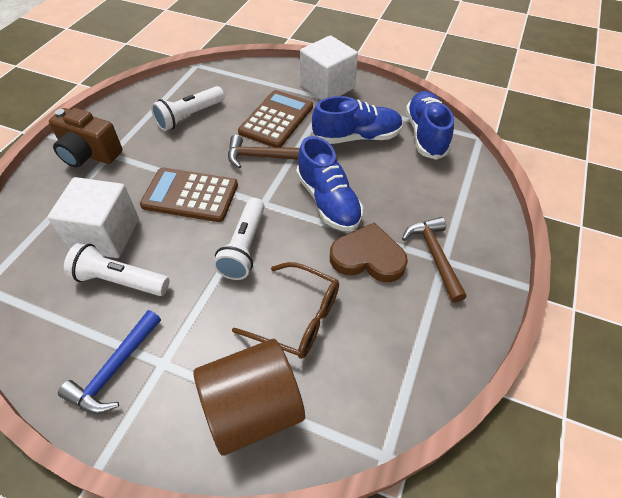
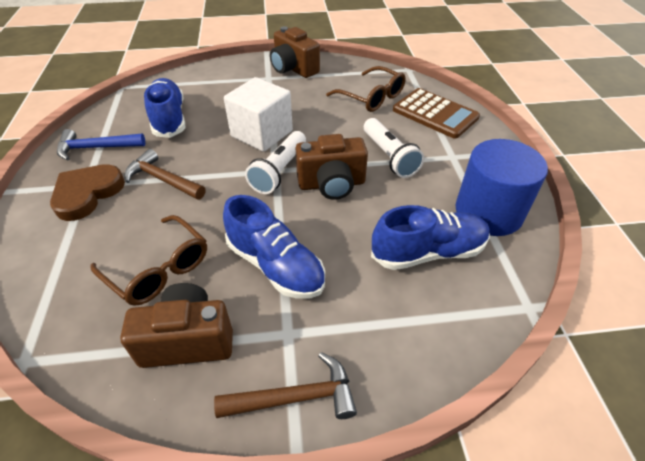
blue cylinder: 0 -> 1
brown calculator: 2 -> 1
brown camera: 1 -> 3
brown cylinder: 1 -> 0
brown glasses: 1 -> 2
white cube: 2 -> 1
white flashlight: 3 -> 2

